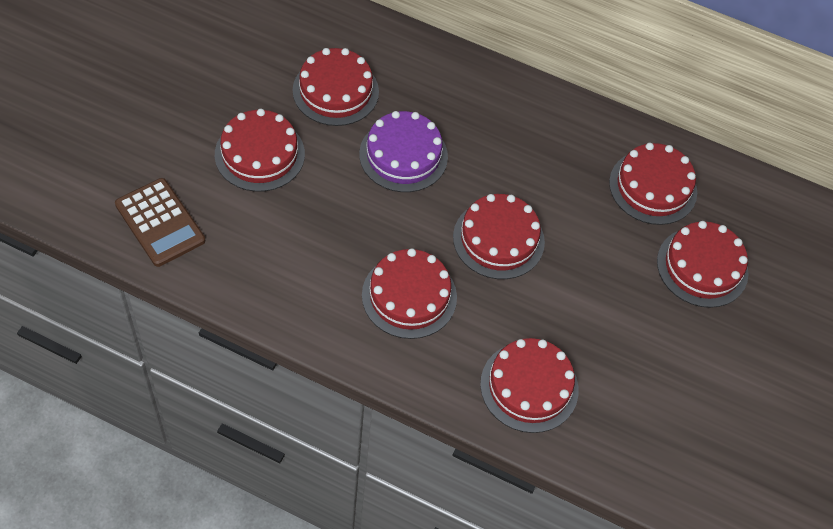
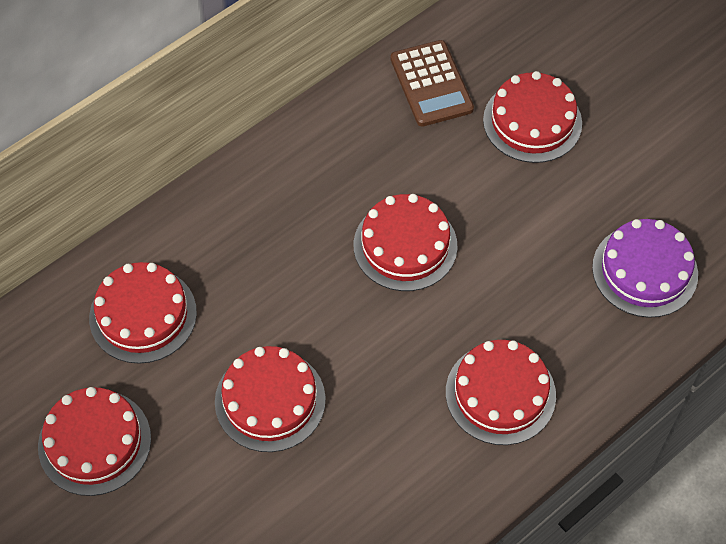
red cake: 7 -> 6

